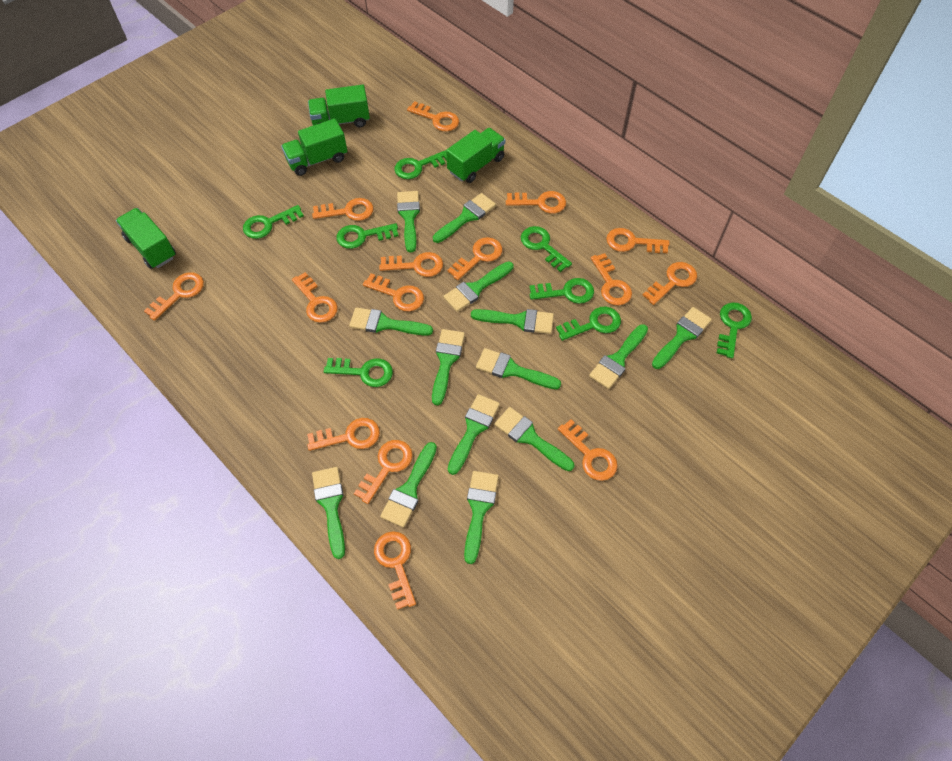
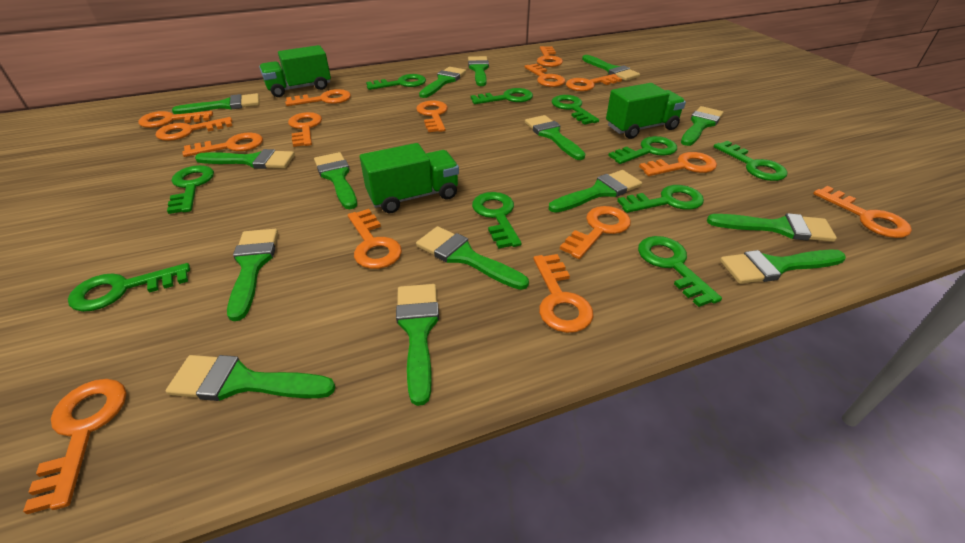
green brush: 14 -> 15
green key: 8 -> 10
green truck: 4 -> 3

